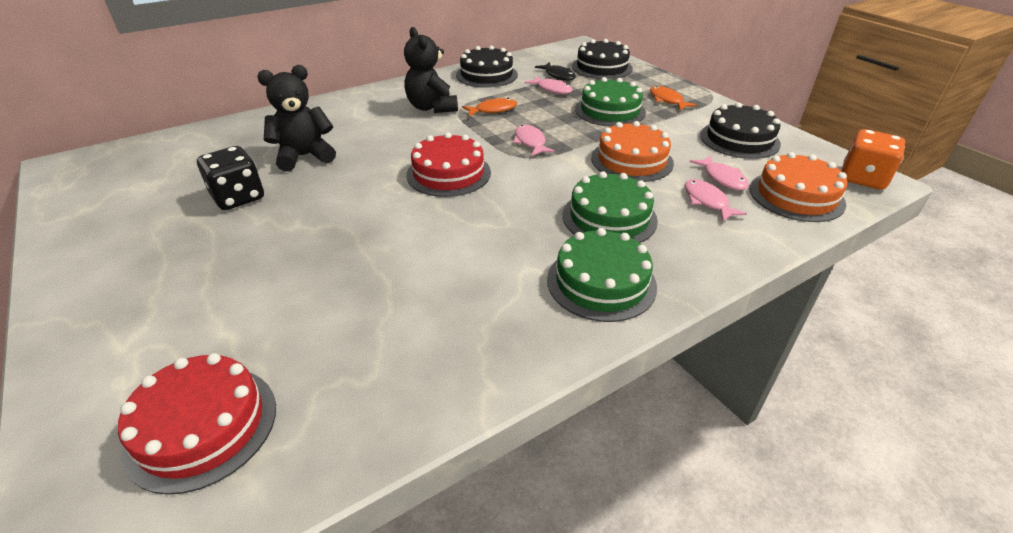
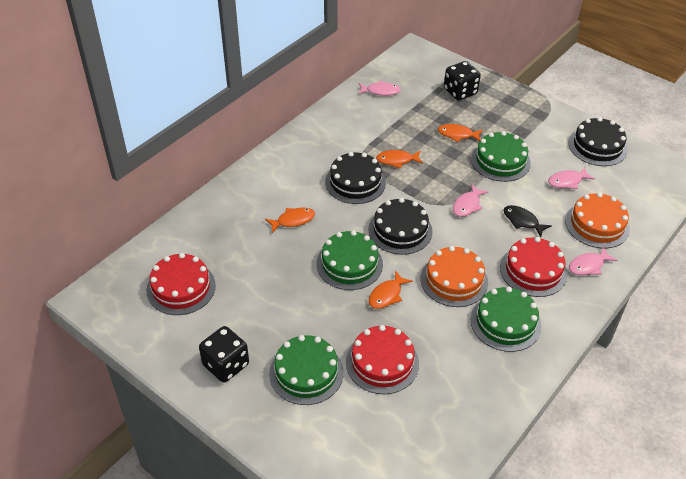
black dice: 1 -> 2
black teddy bear: 2 -> 0
green cake: 3 -> 4
orange dice: 1 -> 0
orange fish: 2 -> 4
red cake: 2 -> 3

